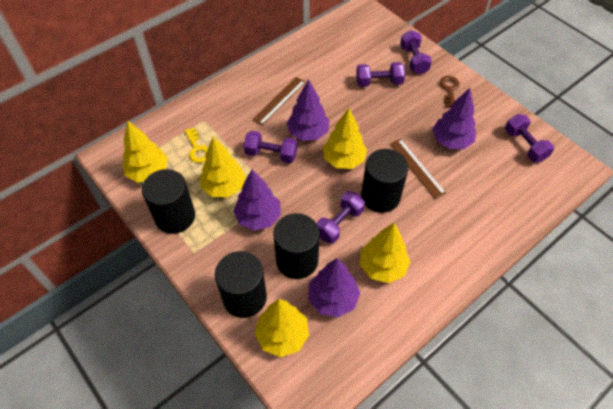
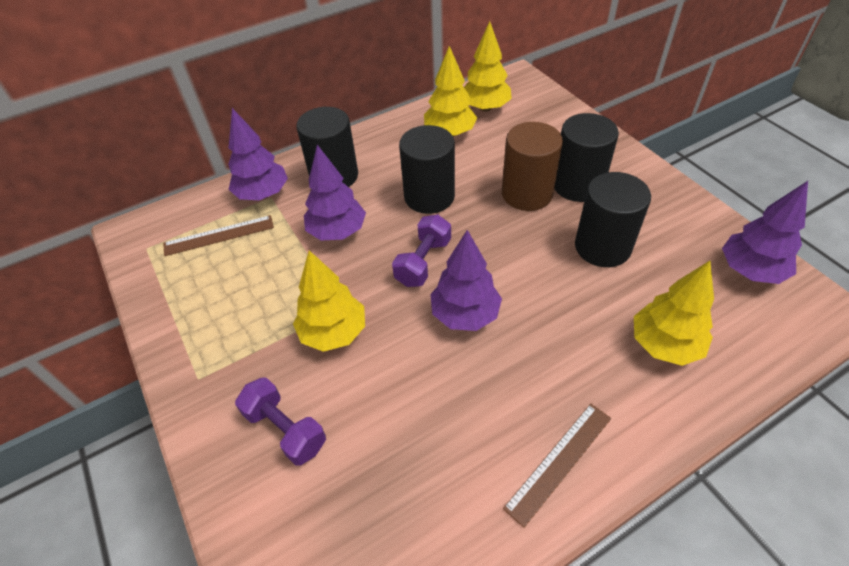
brown cylinder: 0 -> 1
brown key: 1 -> 0
purple dumbbell: 5 -> 2
yellow key: 1 -> 0
yellow tree: 5 -> 4

